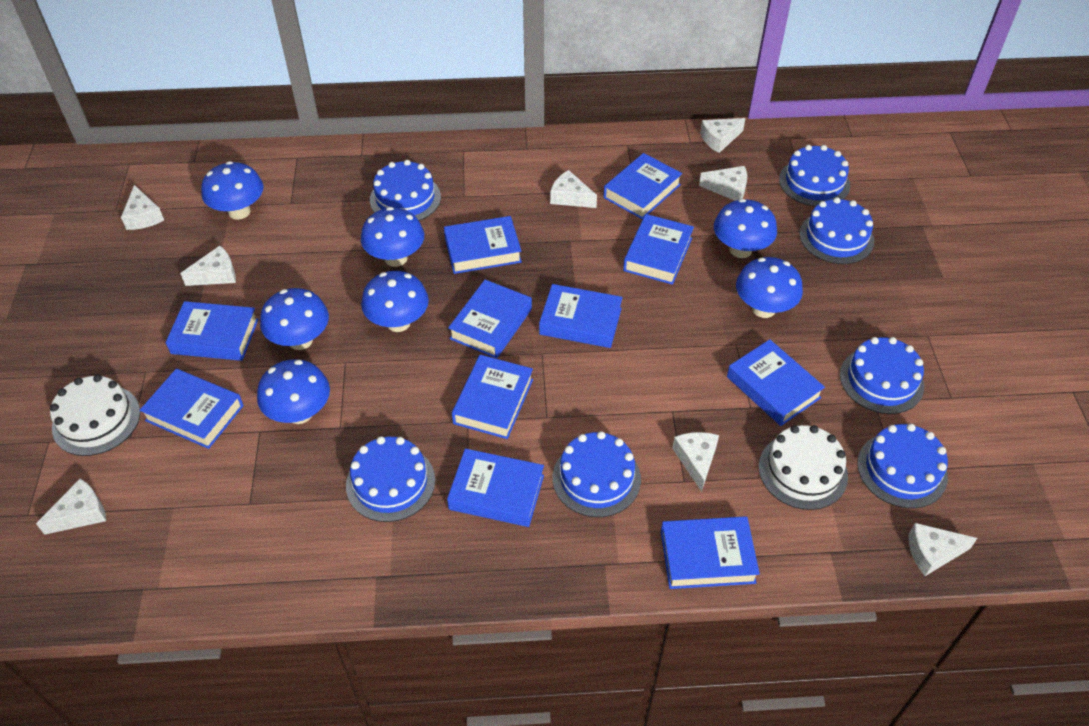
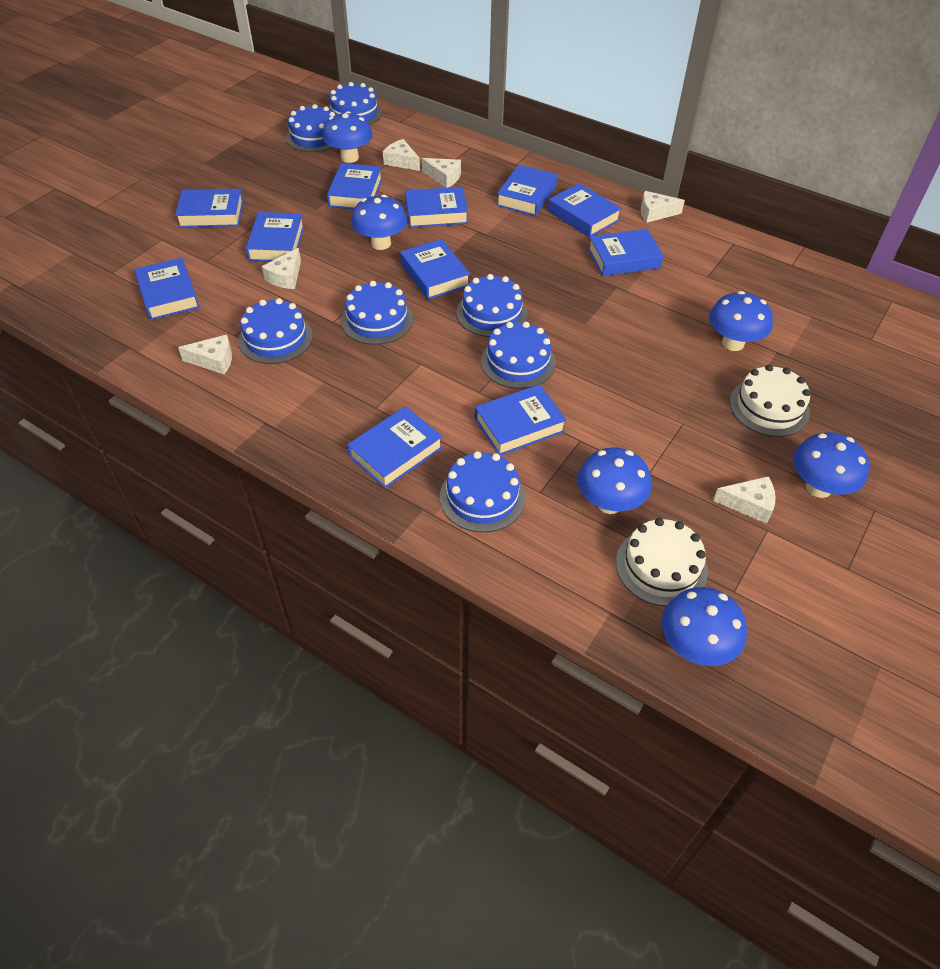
blue mushroom: 7 -> 6
white cheese: 8 -> 6

